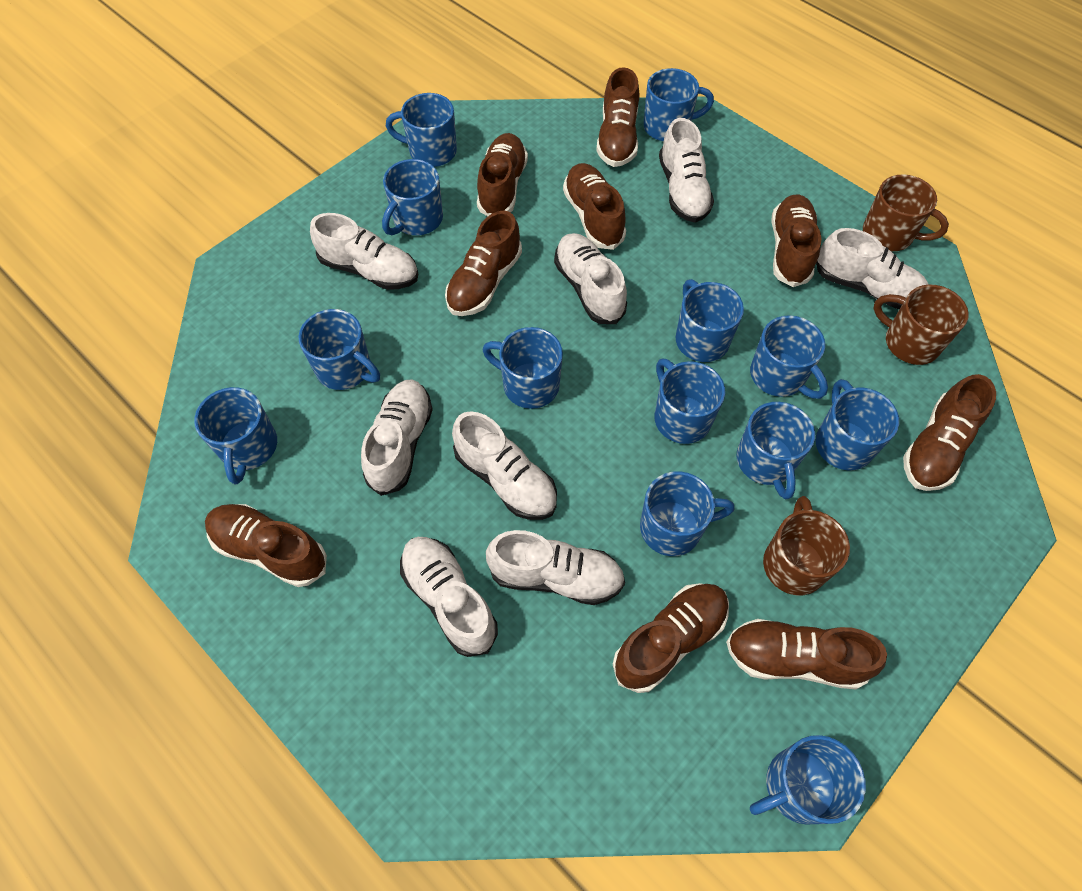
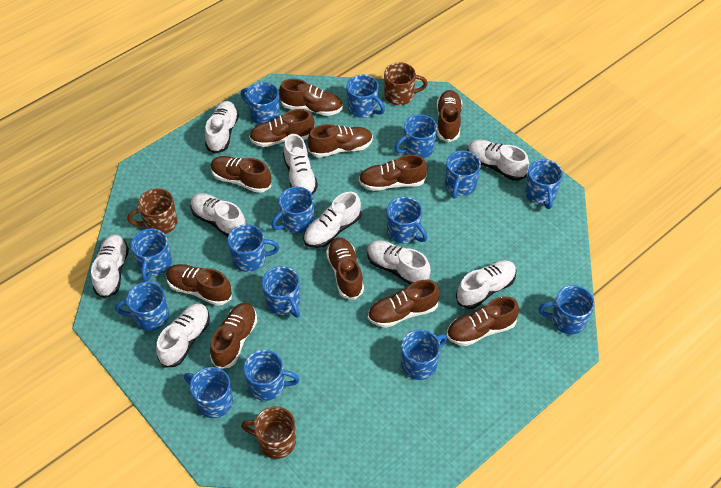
blue mug: 13 -> 15
brown shoe: 9 -> 11
white shoe: 8 -> 9

